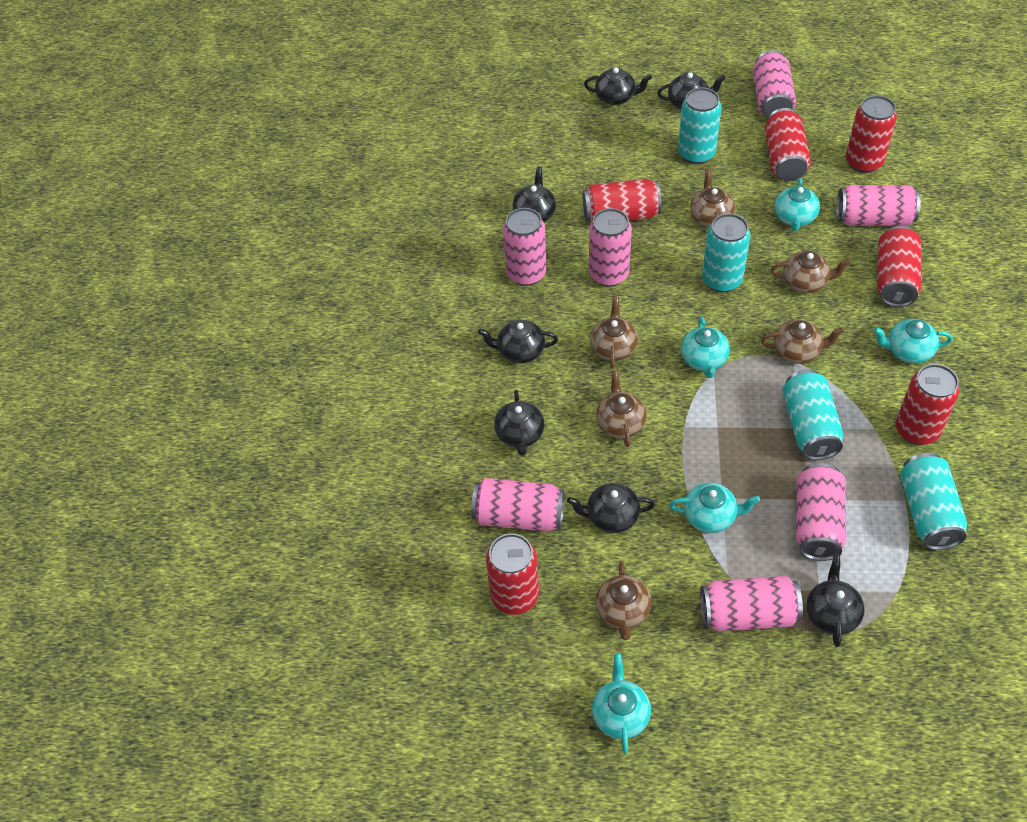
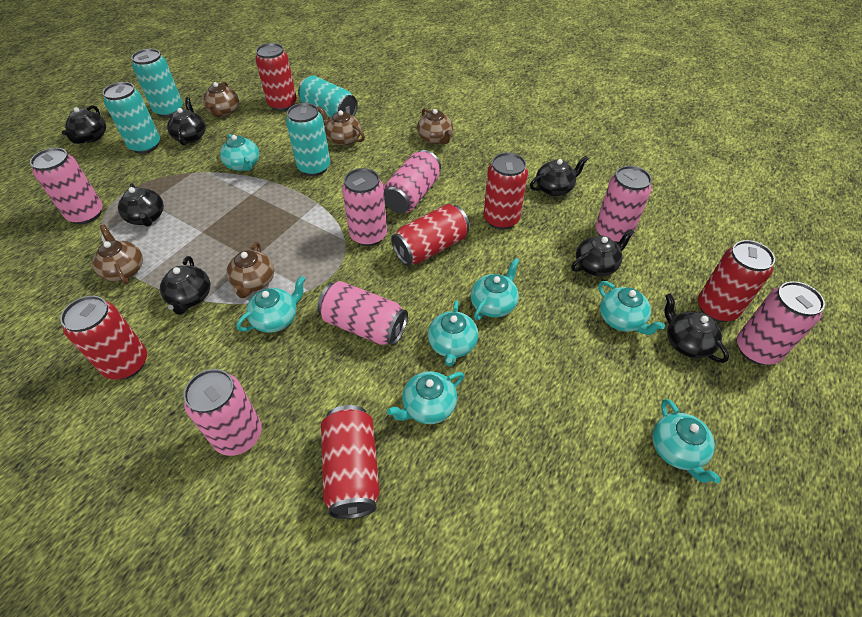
brown teapot: 6 -> 5
turquoise teapot: 5 -> 7

